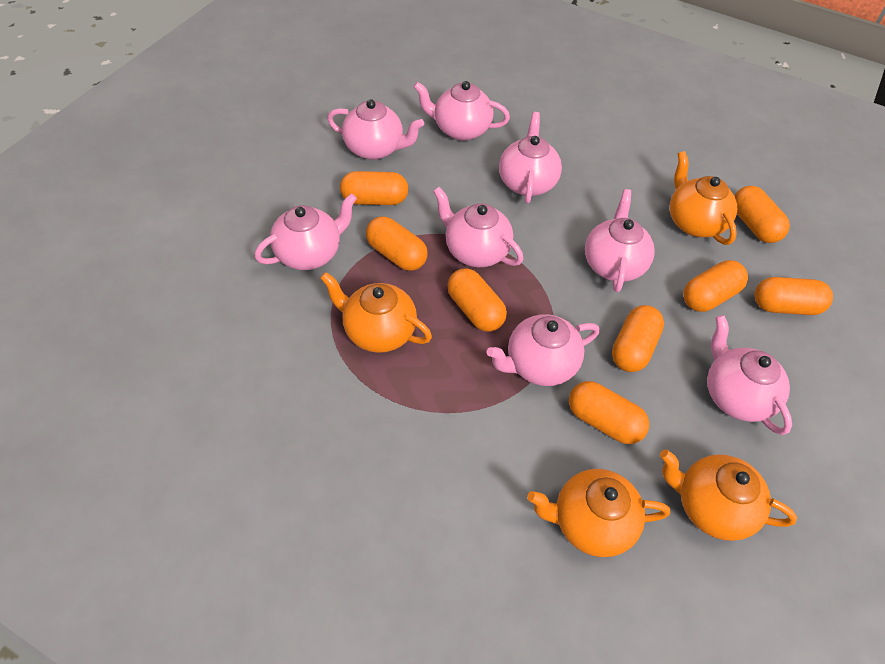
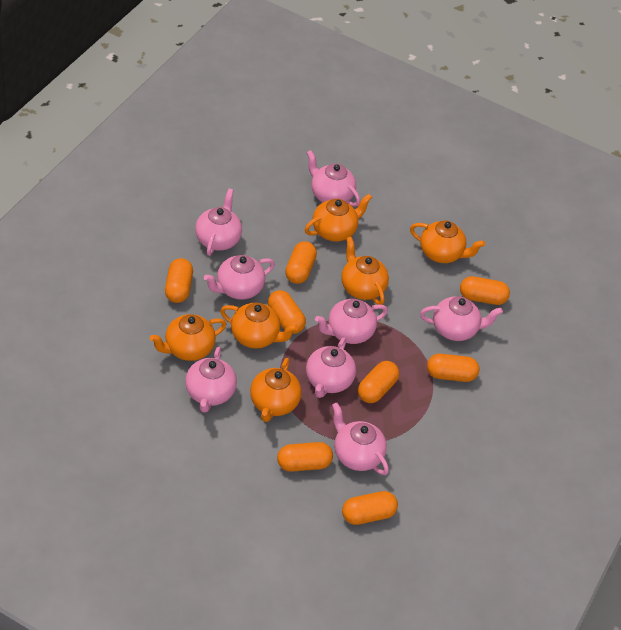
orange teapot: 4 -> 6

